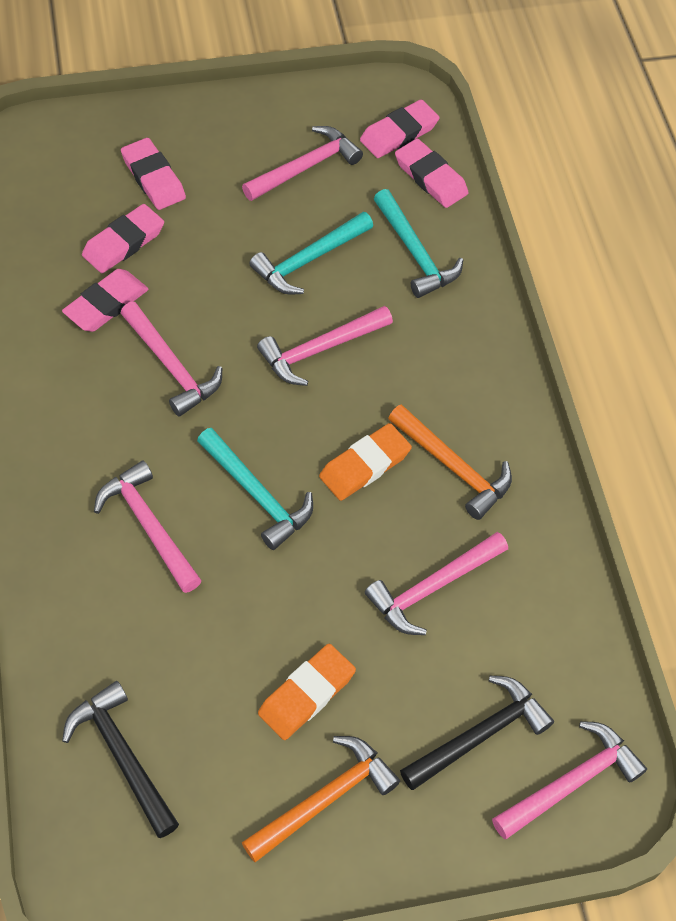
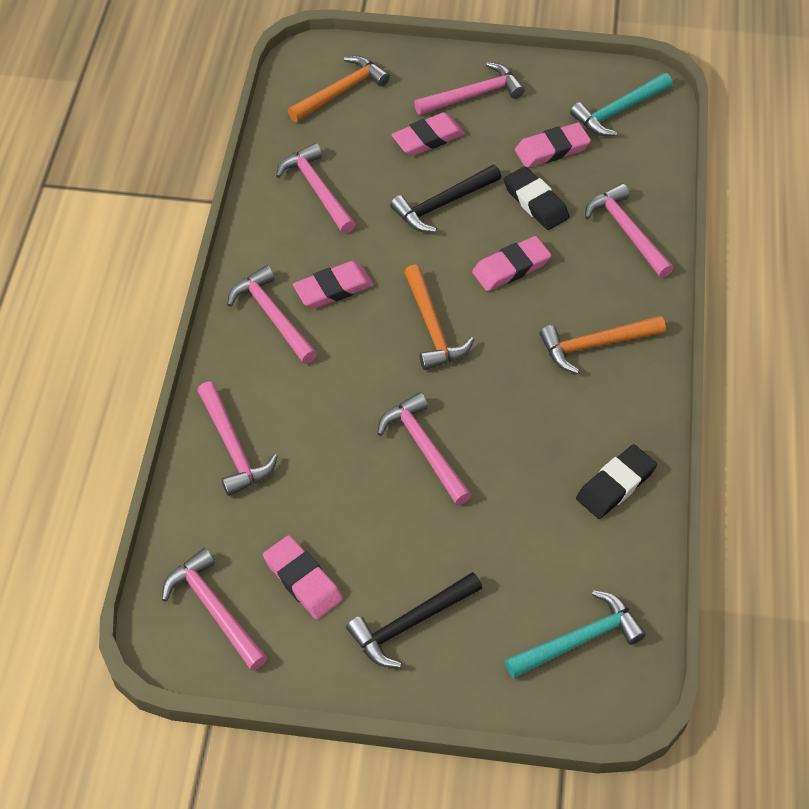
black eraser: 0 -> 2
orange eraser: 2 -> 0
orange hammer: 2 -> 3
pink hammer: 6 -> 7
turquoise hammer: 3 -> 2

